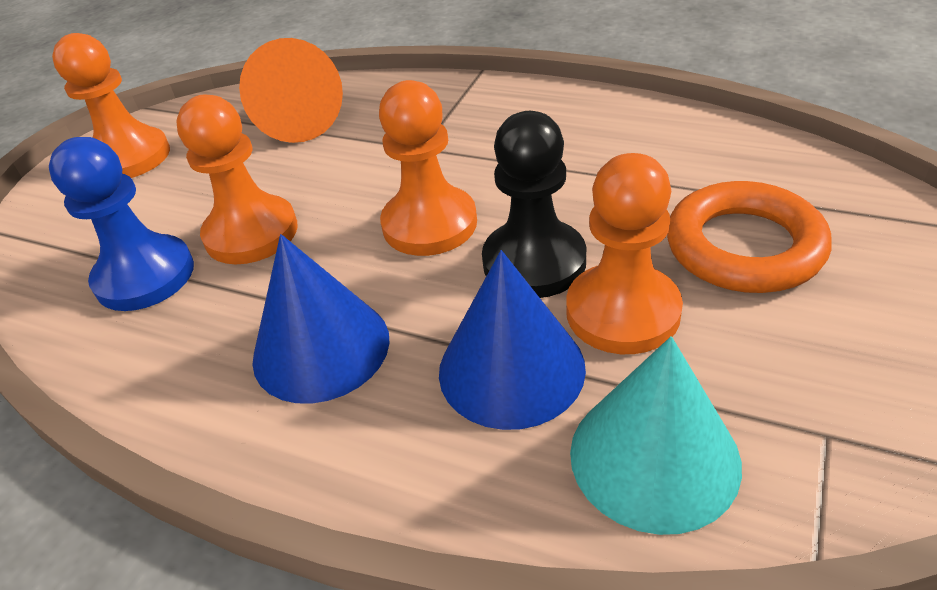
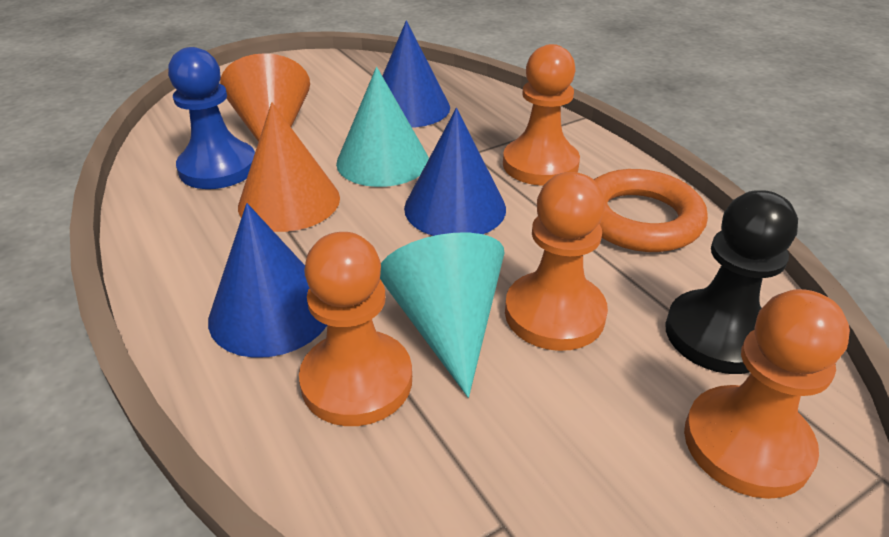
blue cone: 2 -> 3
orange cone: 1 -> 2
turquoise cone: 1 -> 2

